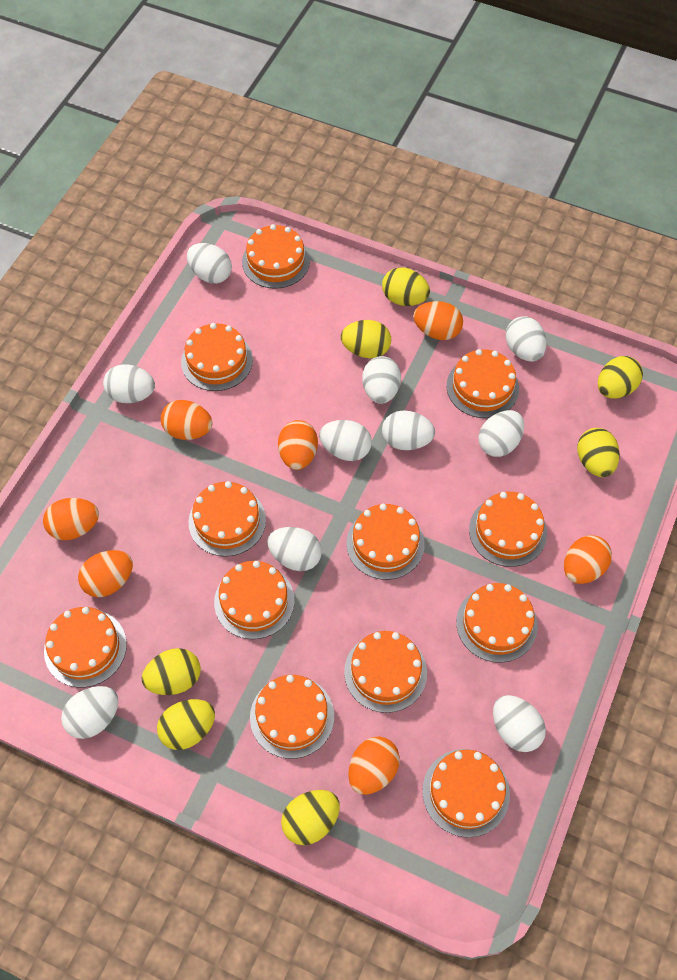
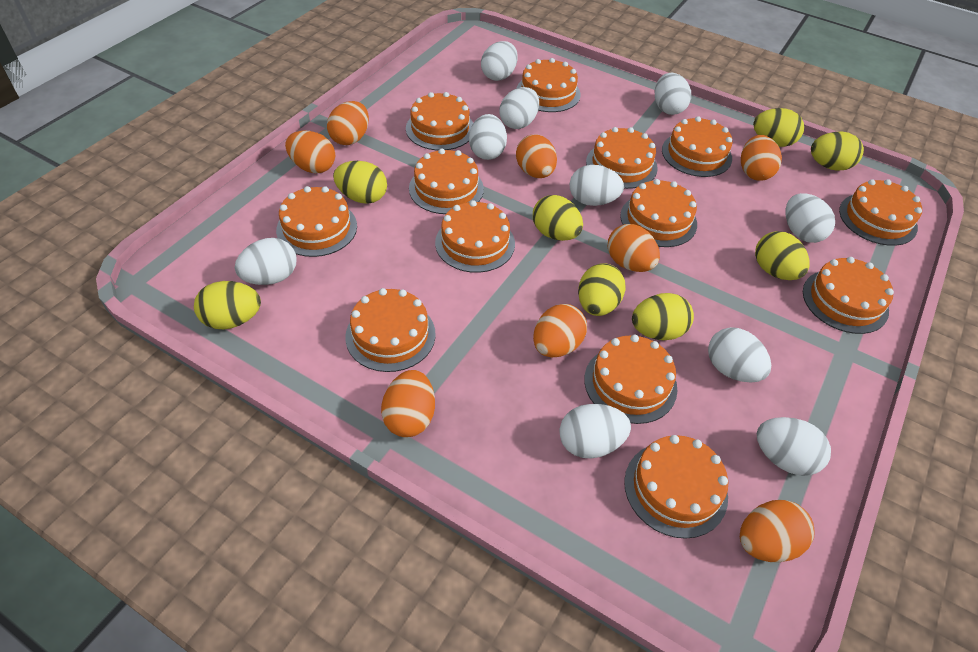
orange cake: 12 -> 13
orange egg: 7 -> 8
yellow egg: 7 -> 8

